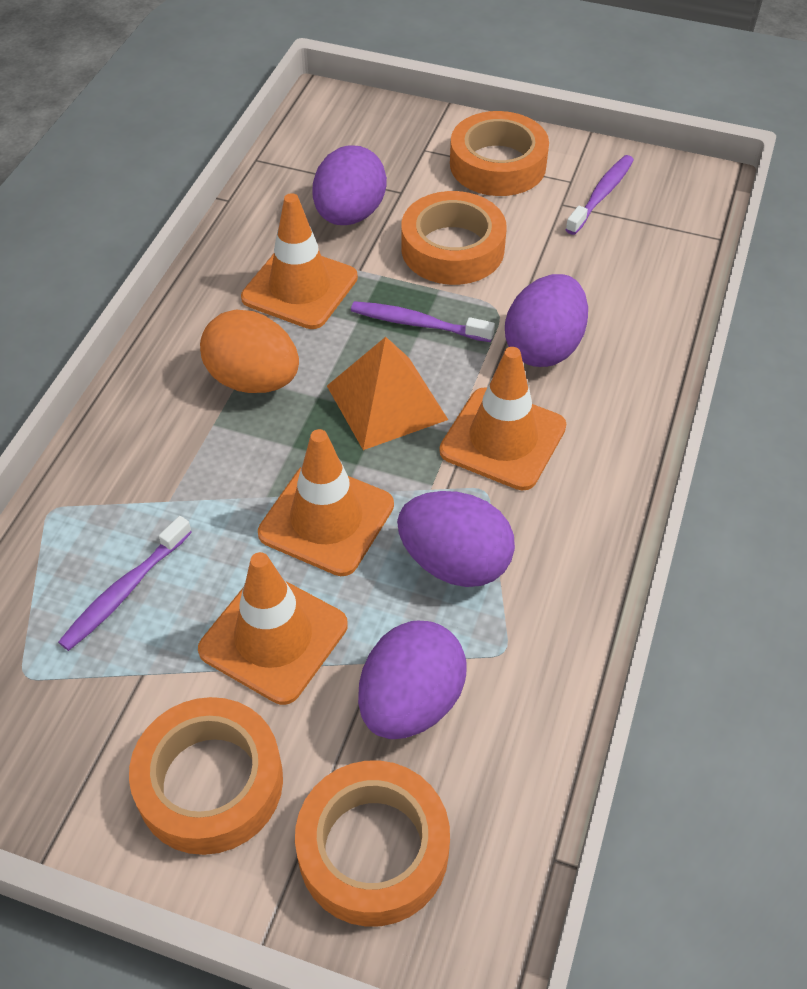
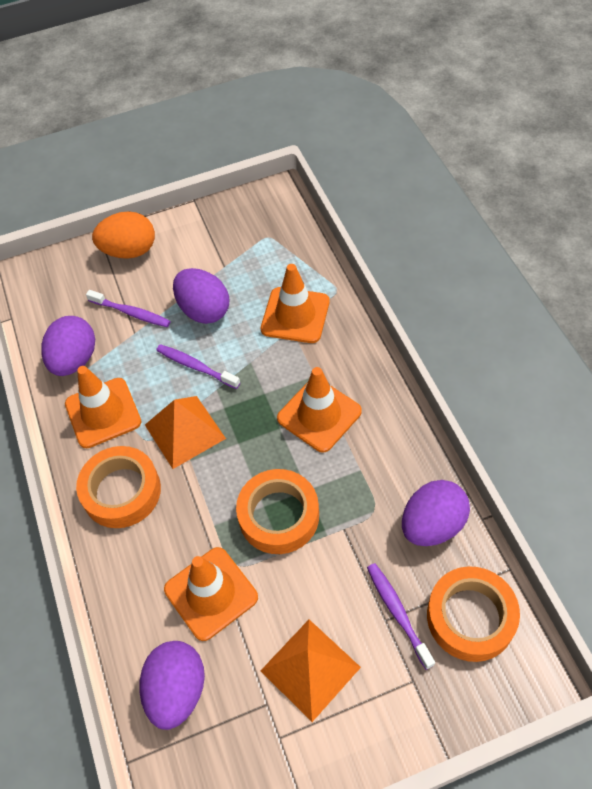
orange pyramid: 1 -> 2
orange tape: 4 -> 3

